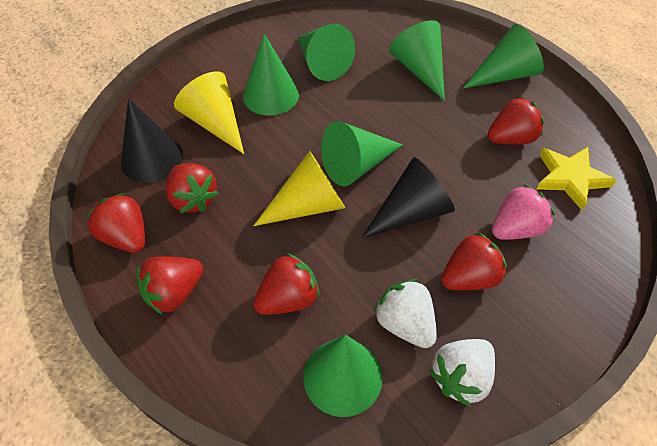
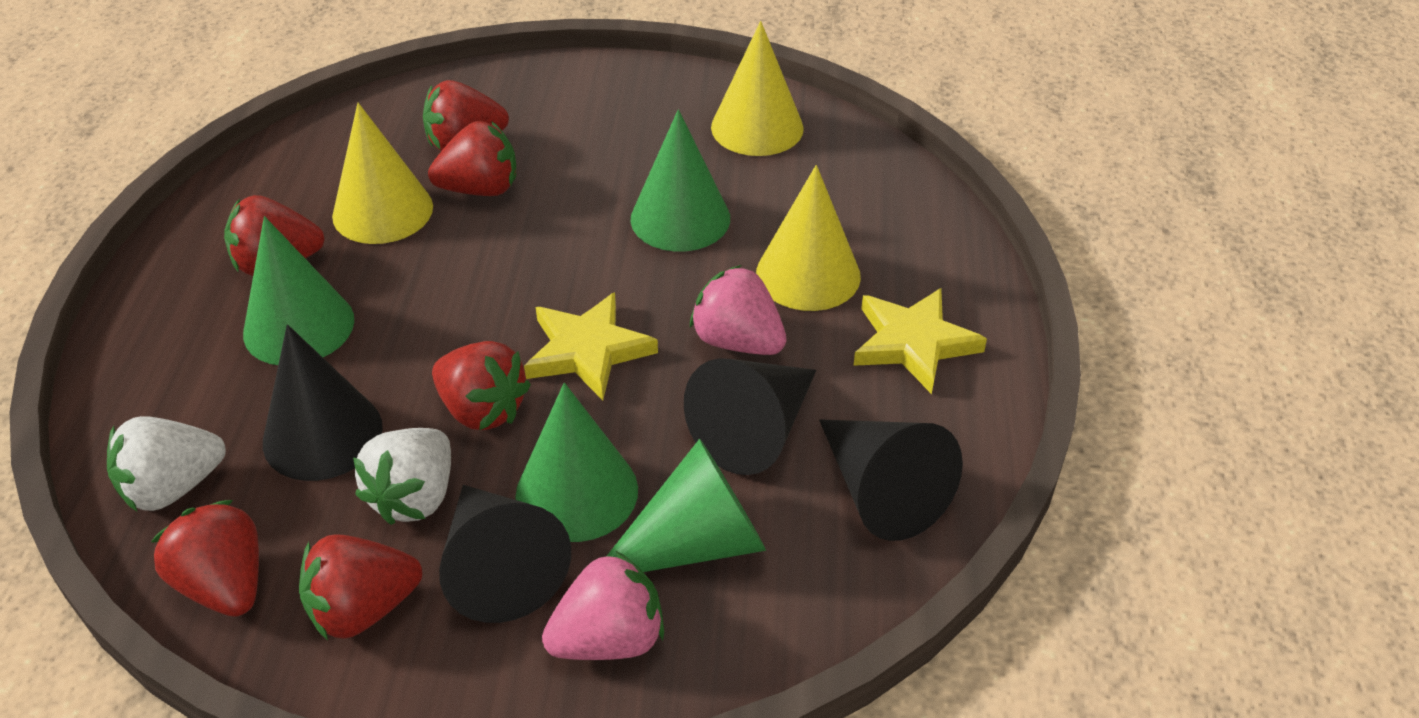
black cone: 2 -> 4
green cone: 6 -> 4
pink strawberry: 1 -> 2
yellow cone: 2 -> 3
yellow star: 1 -> 2

